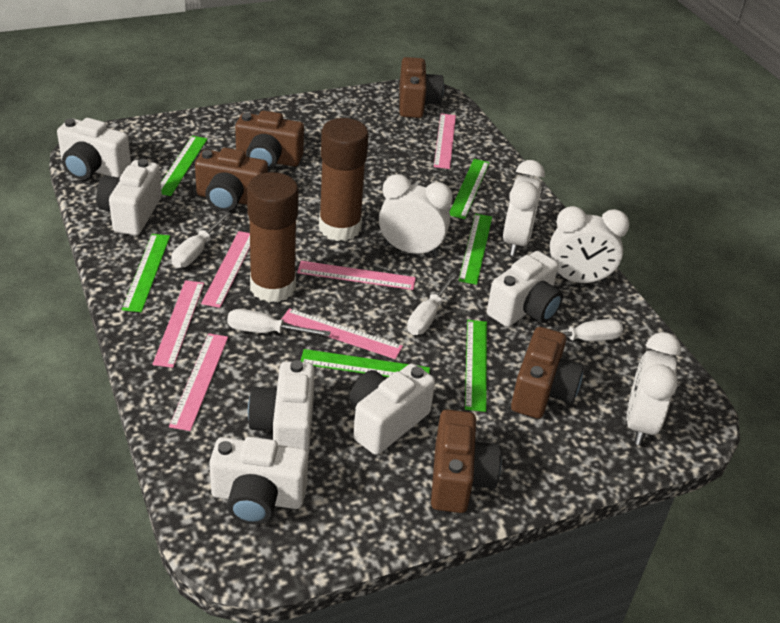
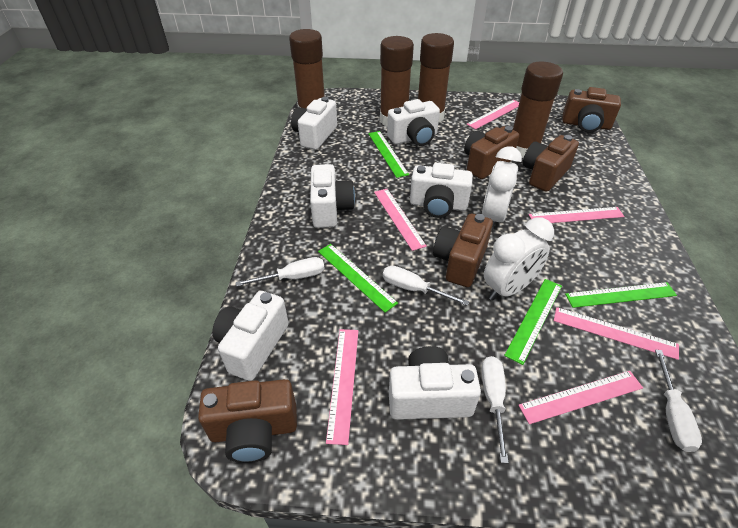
brown glue stick: 2 -> 4
green ruler: 6 -> 4
white clock: 4 -> 2

